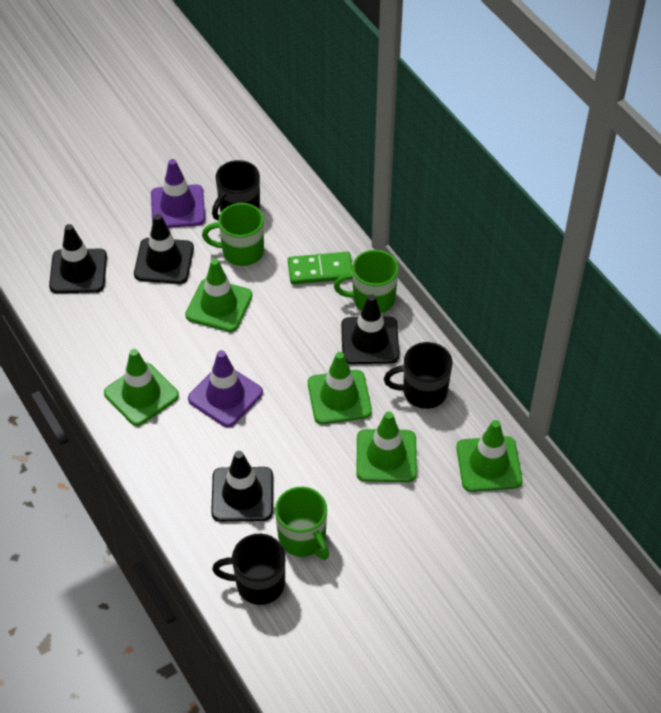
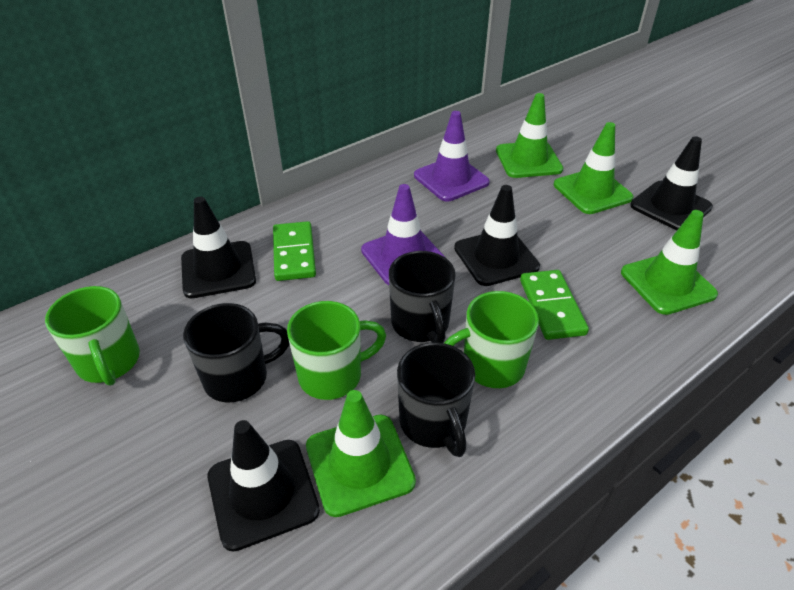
green domino: 1 -> 2
green traffic cone: 5 -> 4

